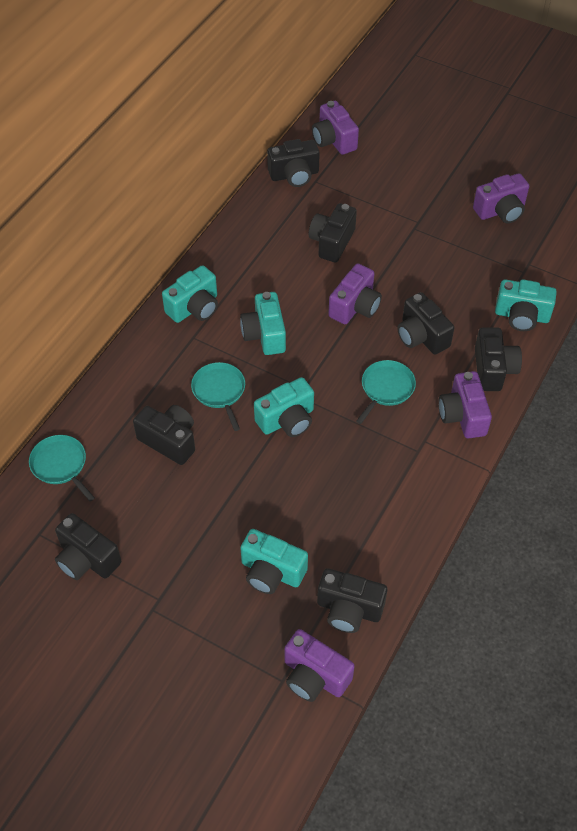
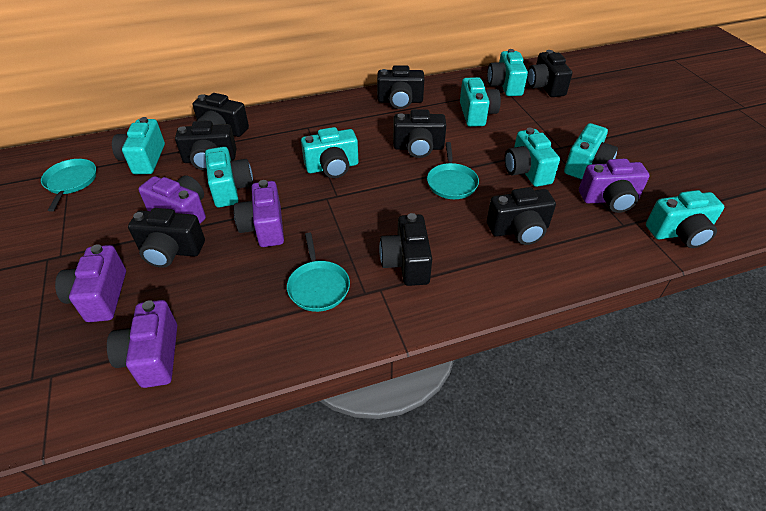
black camera: 7 -> 8
turquoise camera: 5 -> 8

